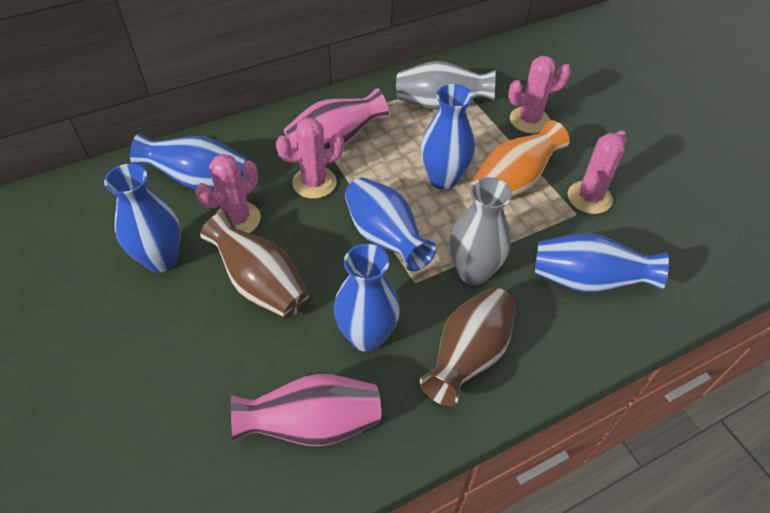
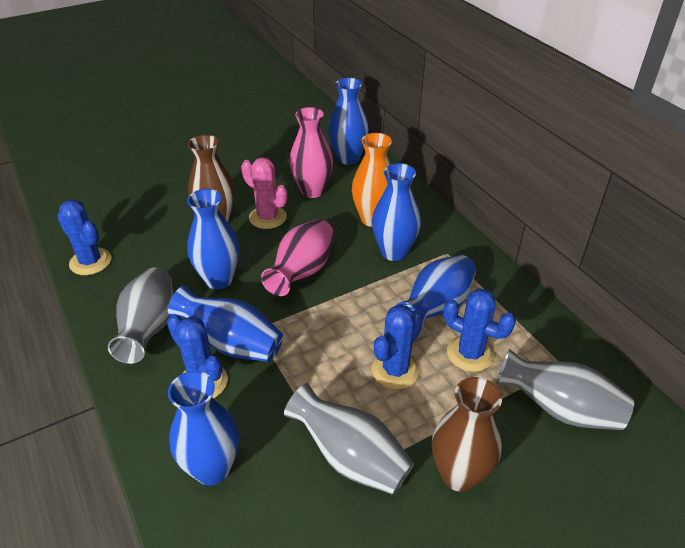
blue cactus: 0 -> 4
grey vase: 2 -> 3
pink cactus: 4 -> 1

